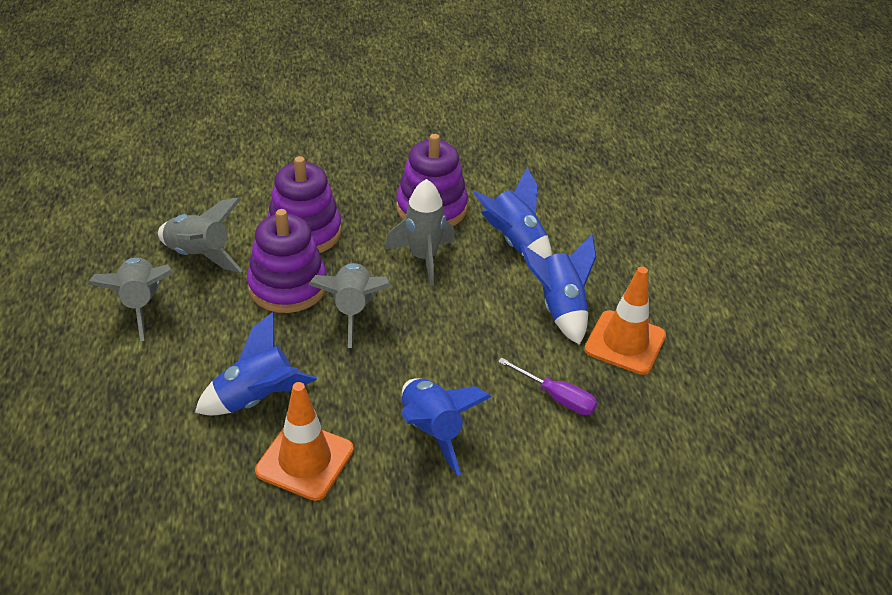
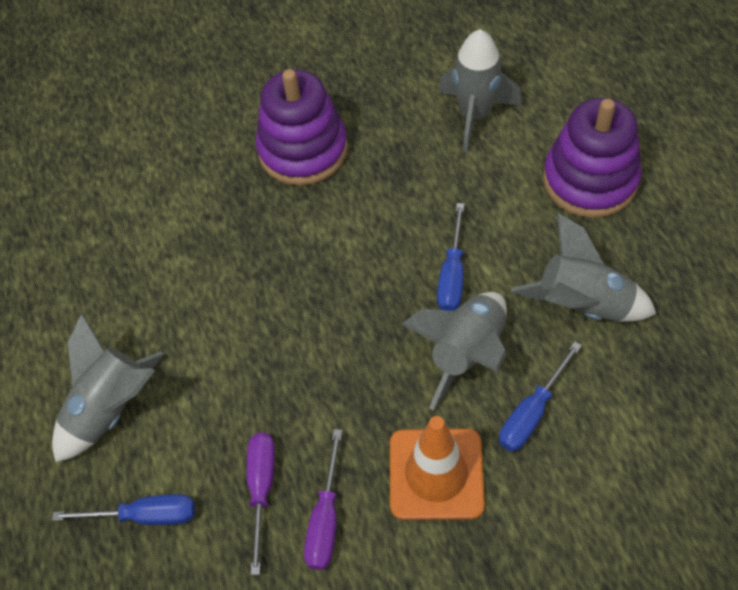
blue rocket: 4 -> 0
blue screwdriver: 0 -> 3
orange traffic cone: 2 -> 1
purple screwdriver: 1 -> 2
purple stacking toy: 3 -> 2

